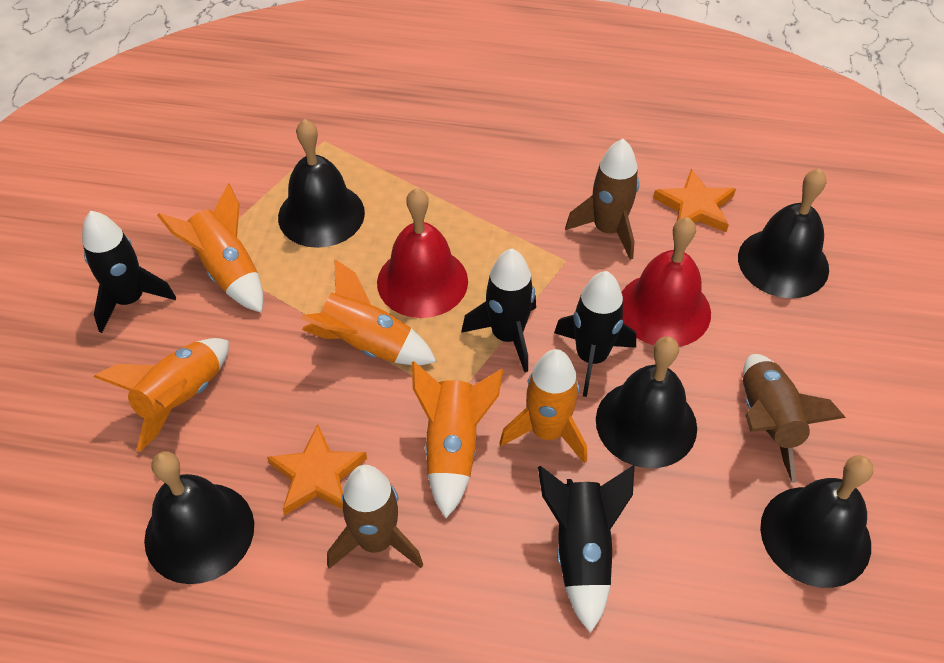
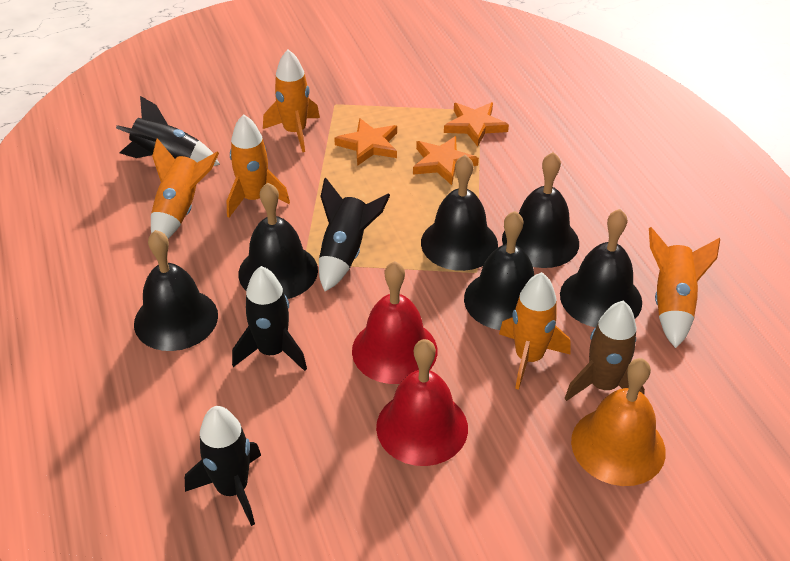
black bell: 5 -> 6
brown rocket: 3 -> 1
orange bell: 0 -> 1
orange star: 2 -> 3

